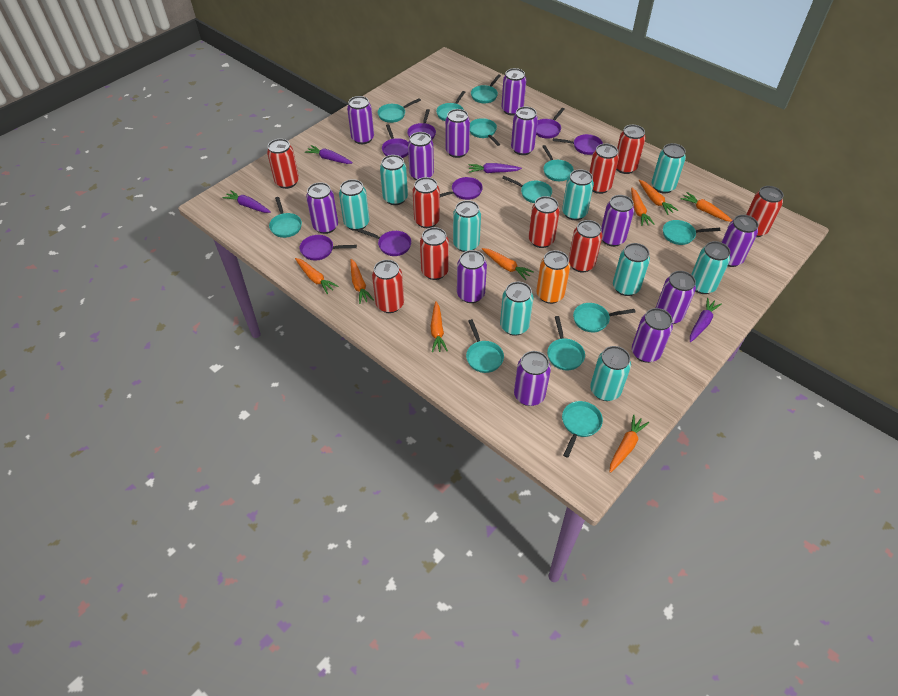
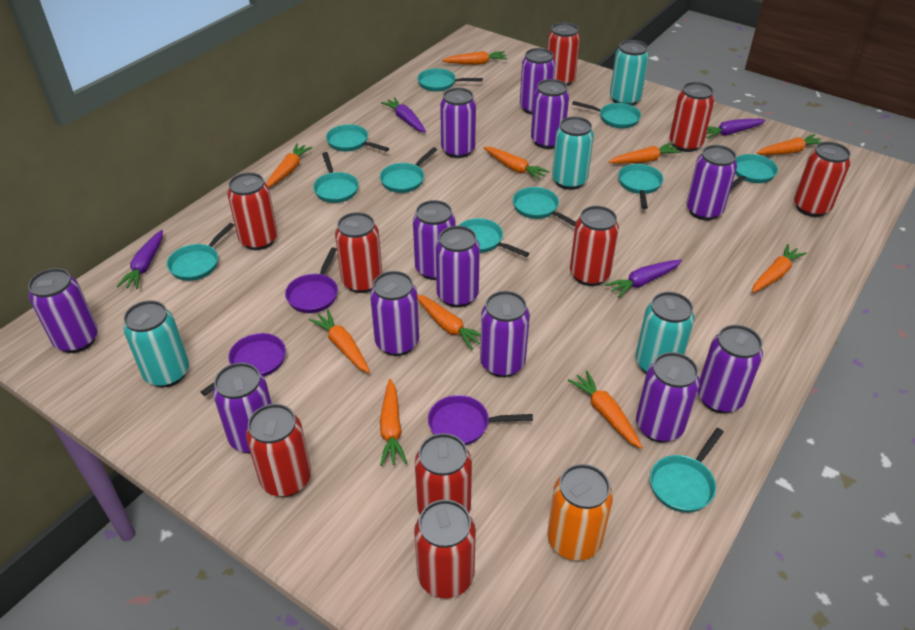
orange carrot: 8 -> 10
purple pan: 7 -> 3
turquoise can: 9 -> 4
turquoise pan: 12 -> 11

